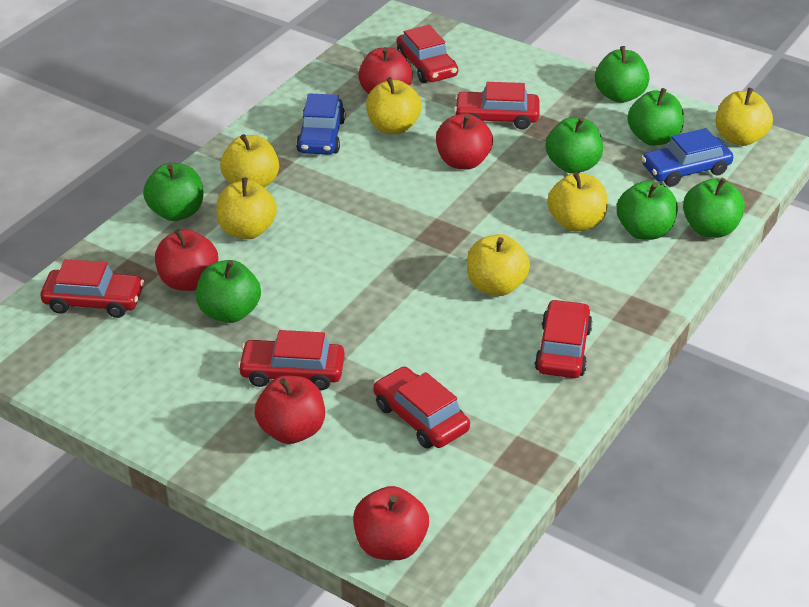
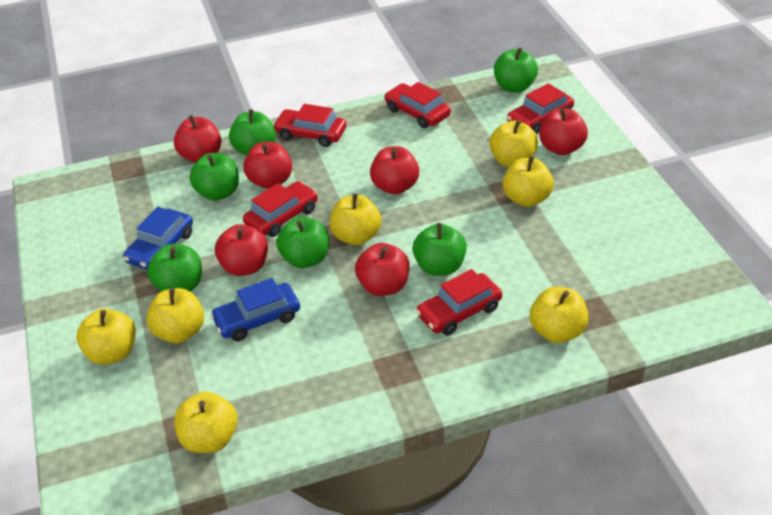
green apple: 7 -> 6
red apple: 5 -> 6
red car: 6 -> 5
yellow apple: 6 -> 7

